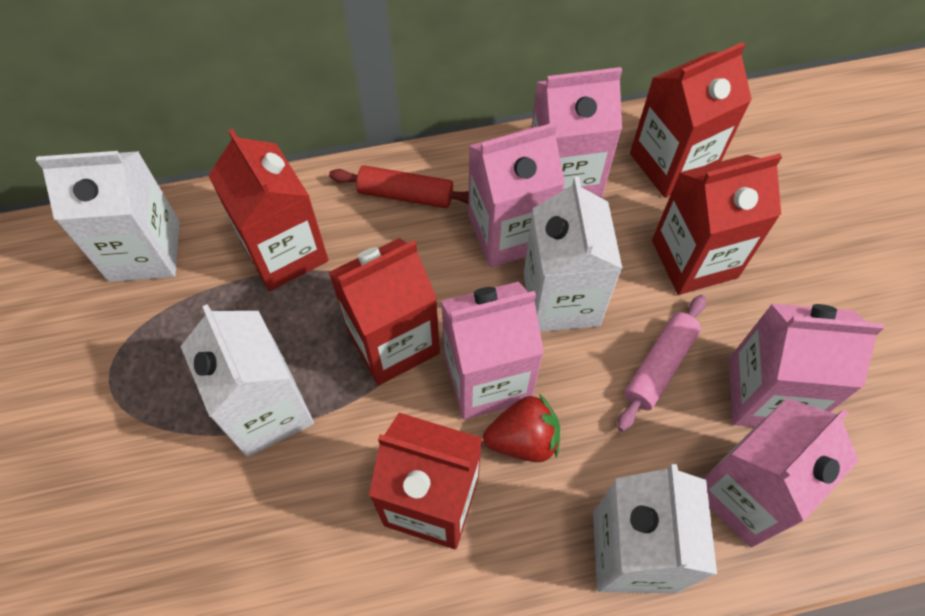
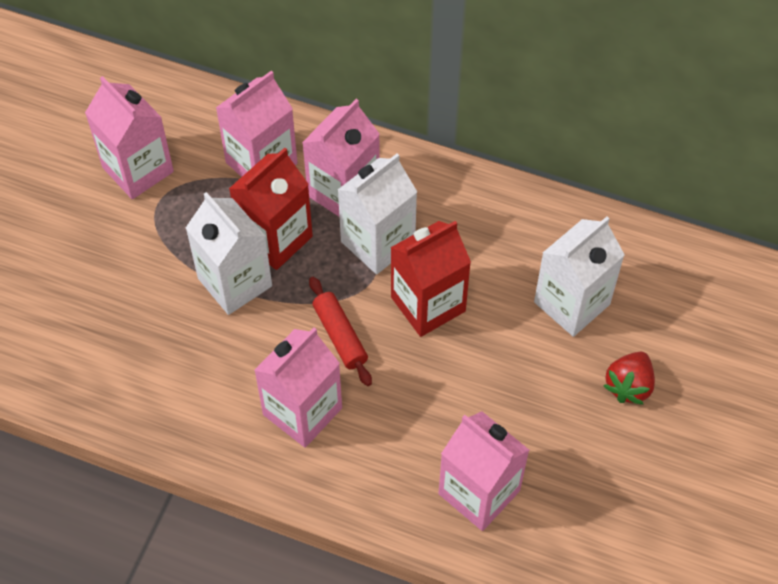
pink rolling pin: 1 -> 0
red carton: 5 -> 2
white carton: 4 -> 3

